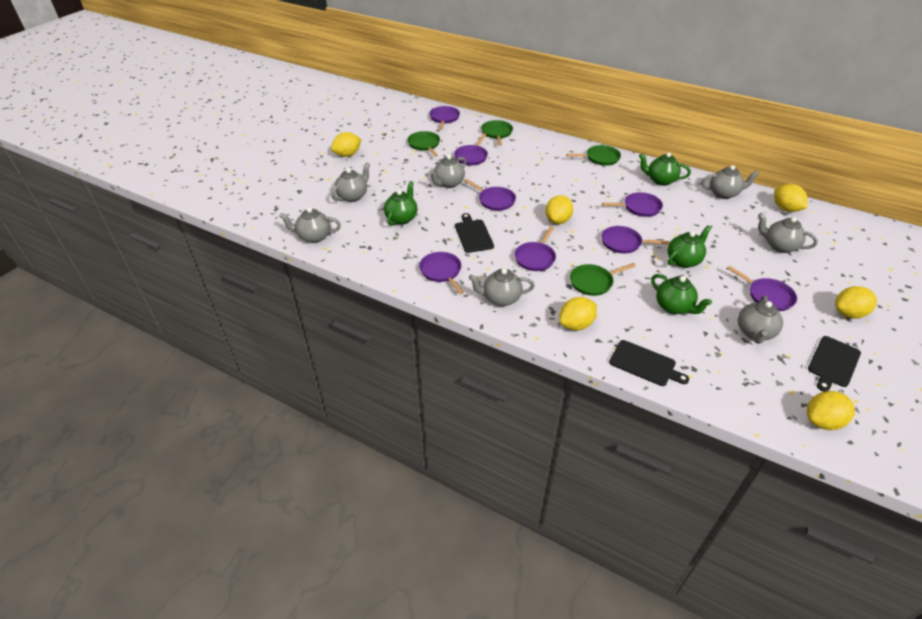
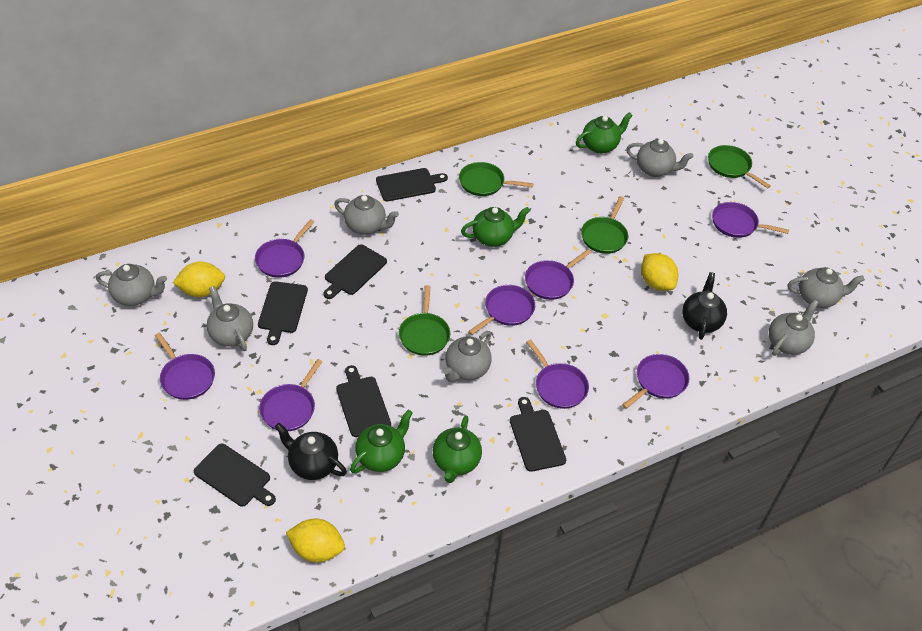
black cutting board: 3 -> 6
black teapot: 0 -> 2
yellow lemon: 6 -> 3

